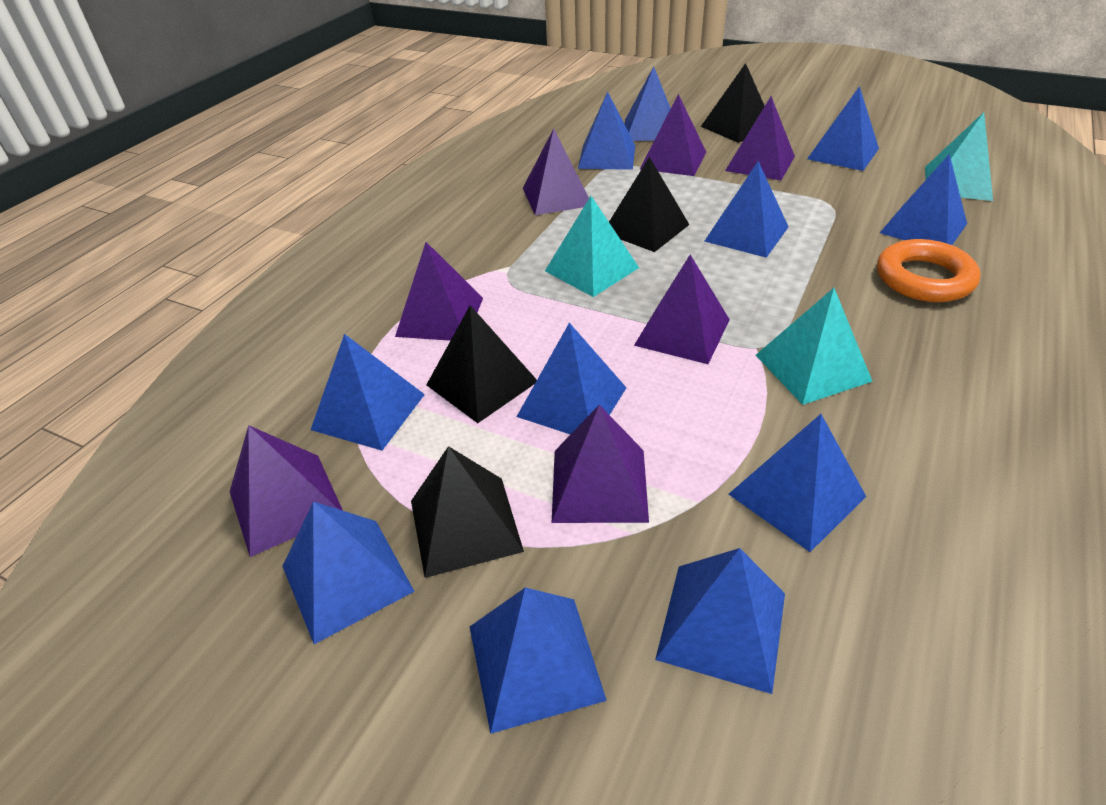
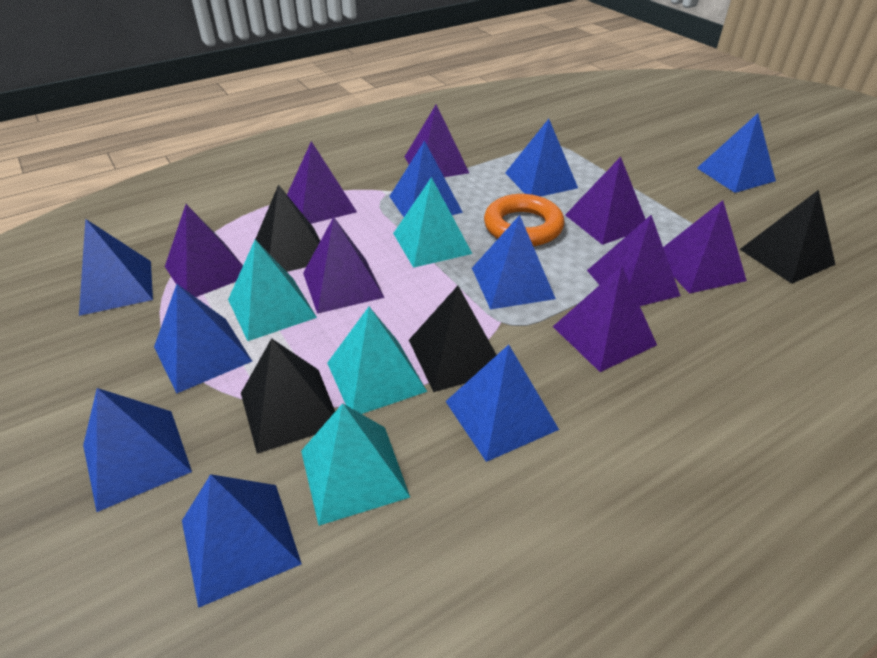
blue pyramid: 11 -> 9
purple pyramid: 7 -> 8
turquoise pyramid: 3 -> 4

